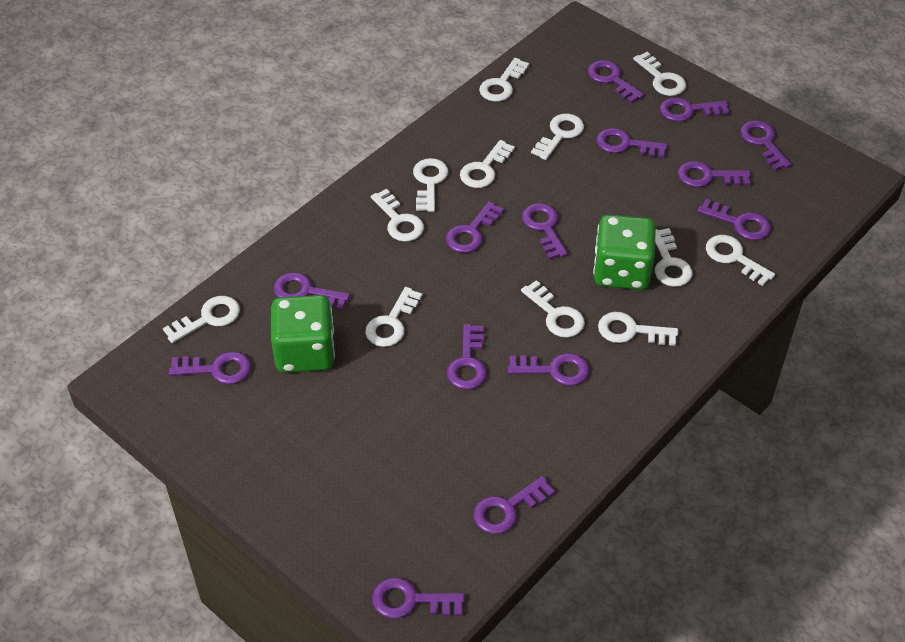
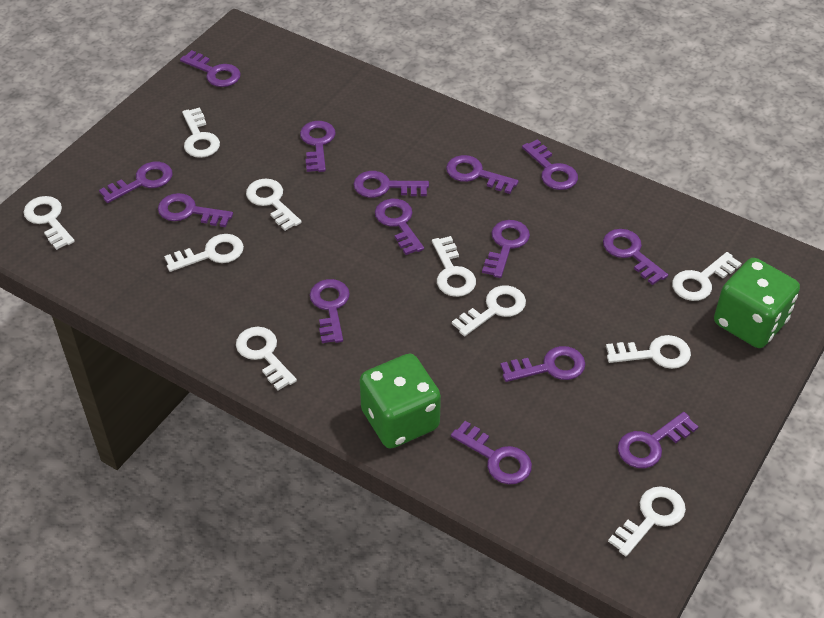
white key: 12 -> 10

